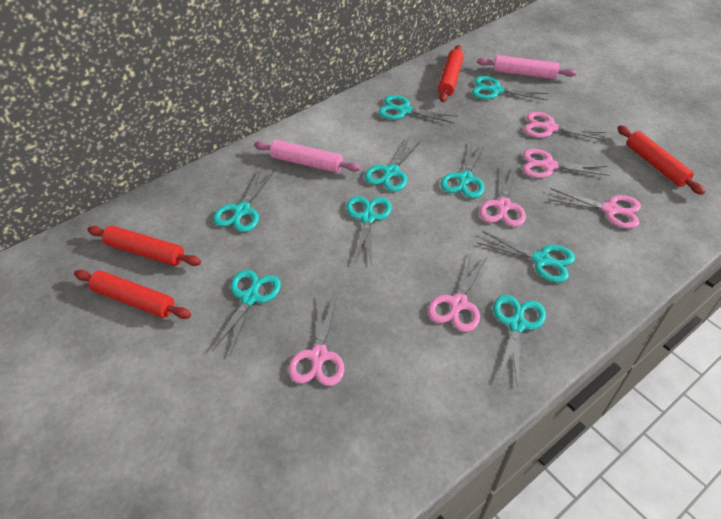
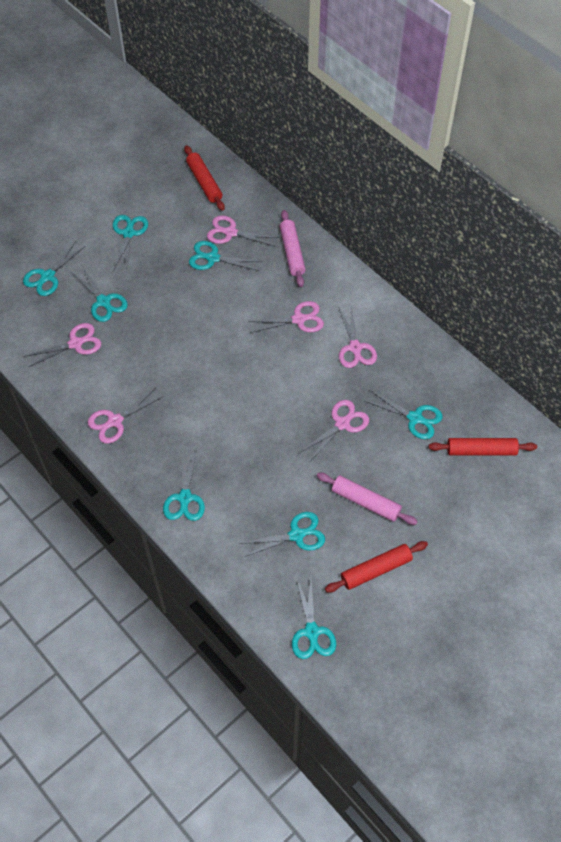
red rolling pin: 4 -> 3
turquoise scissors: 9 -> 8

